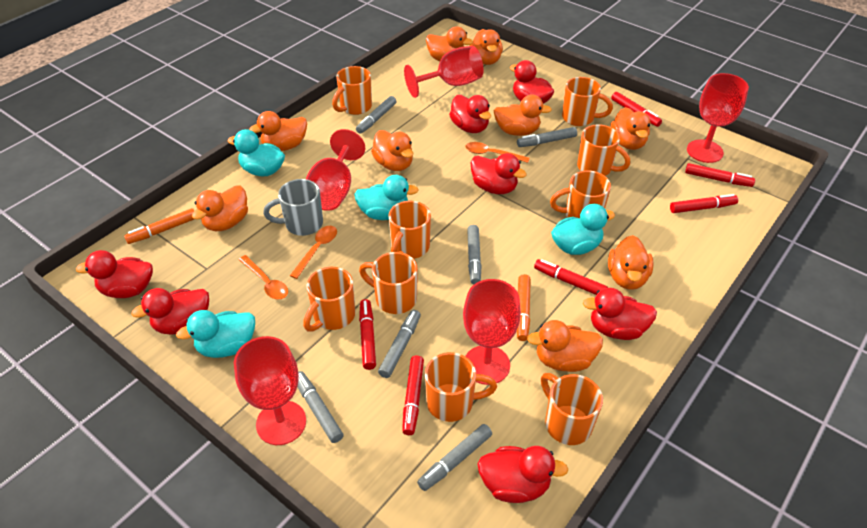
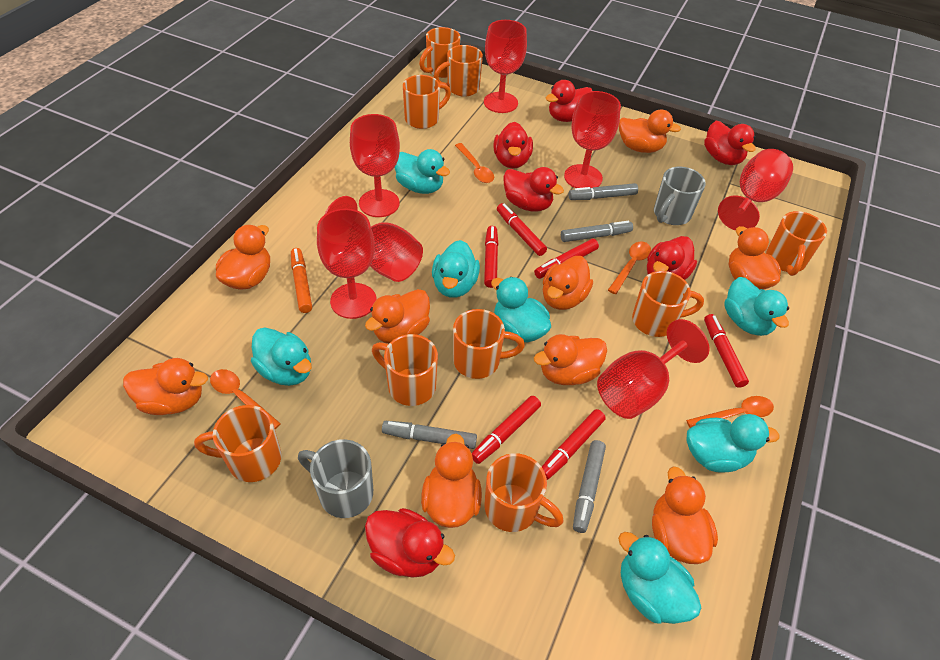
grey marker: 6 -> 4
grey mug: 1 -> 2
orange marker: 2 -> 1
orange spoon: 3 -> 4
red duck: 7 -> 6
red goblet: 5 -> 7
turquoise duck: 4 -> 7

